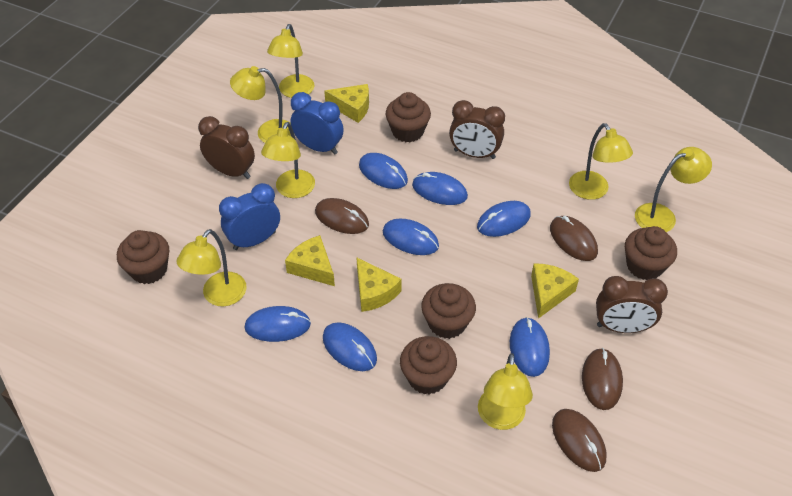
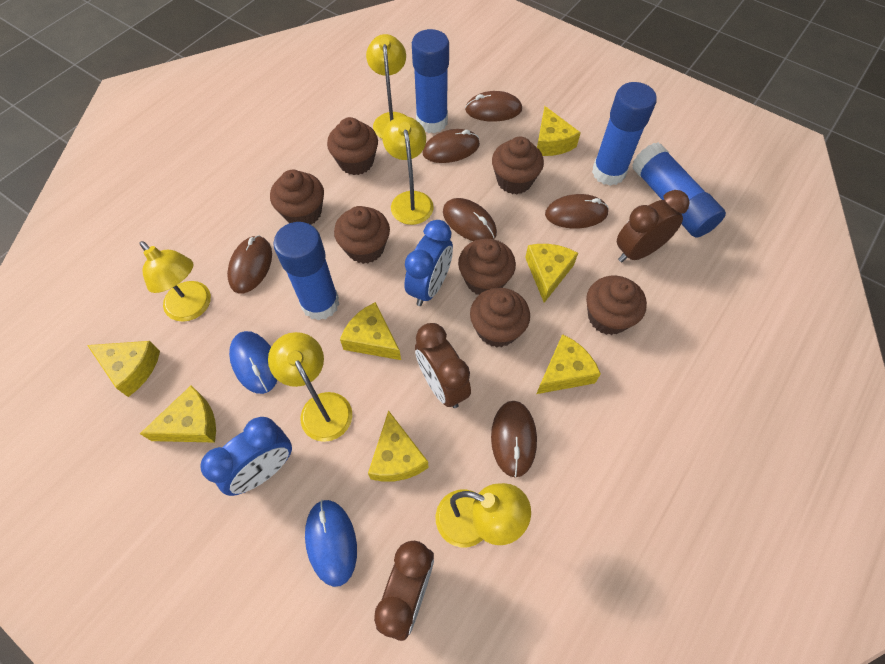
blue glue stick: 0 -> 4
blue mouse: 7 -> 2
brown cupcake: 5 -> 7
brown mouse: 4 -> 6
yellow cheese: 4 -> 7
yellow lamp: 7 -> 5

